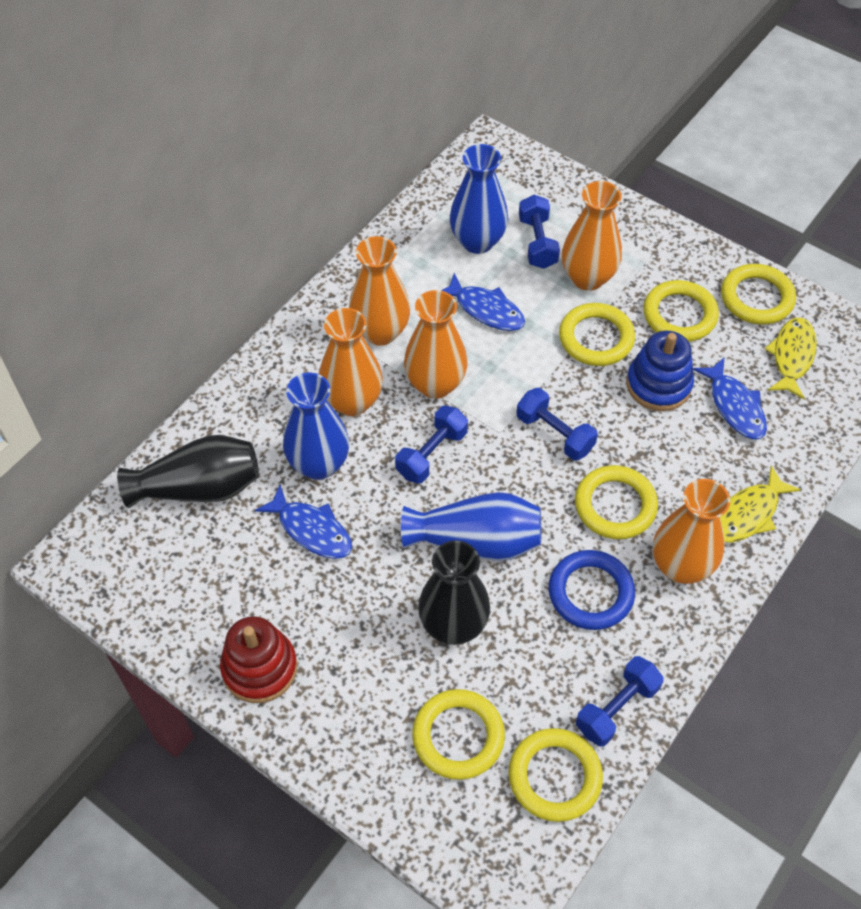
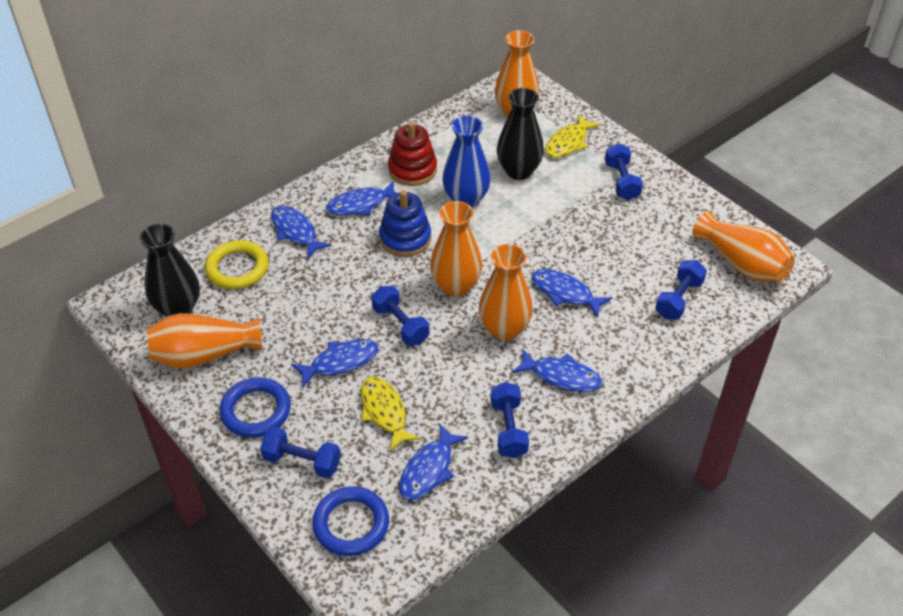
blue dumbbell: 4 -> 5
blue fish: 3 -> 6
blue ring: 1 -> 2
blue vase: 3 -> 1
yellow ring: 6 -> 1

